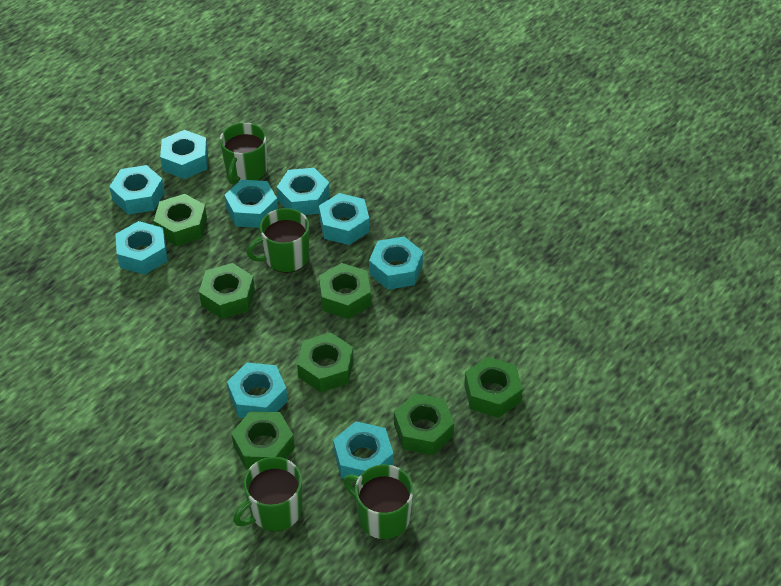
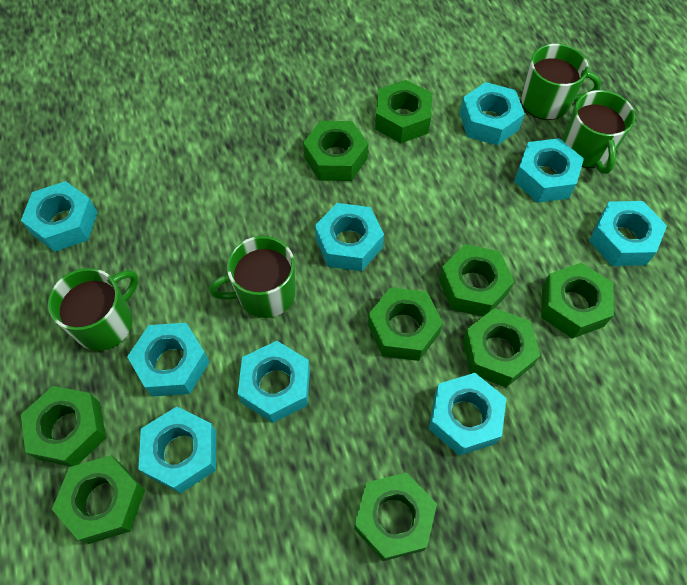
green nut: 7 -> 9

